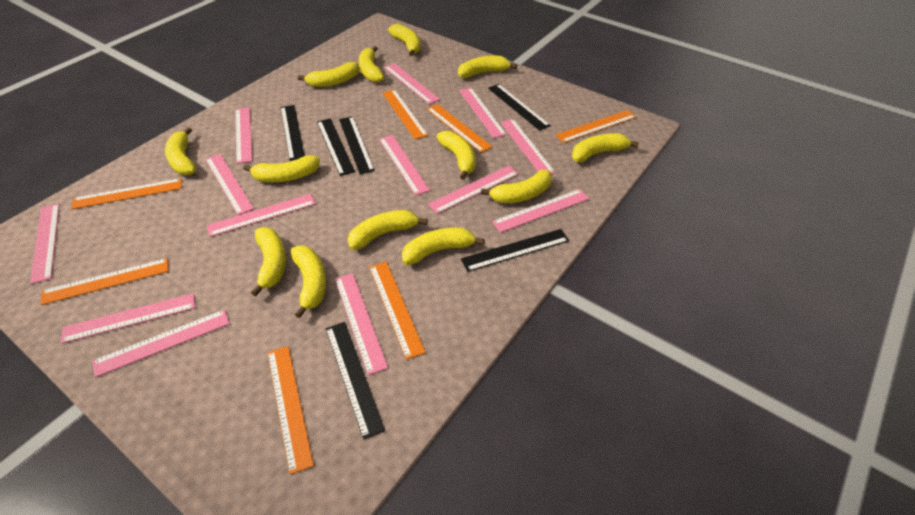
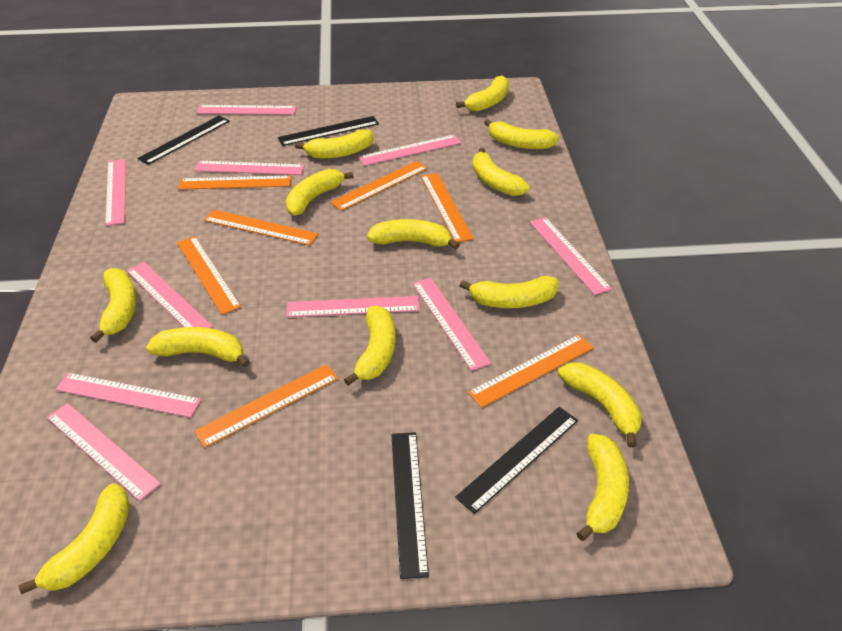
black ruler: 6 -> 4
pink ruler: 13 -> 10

